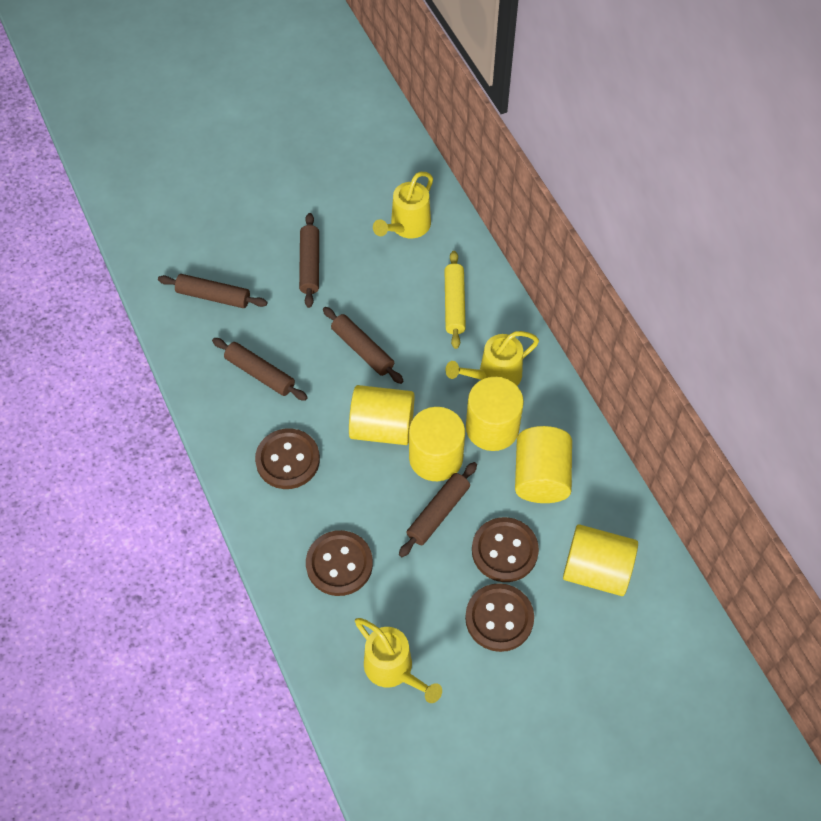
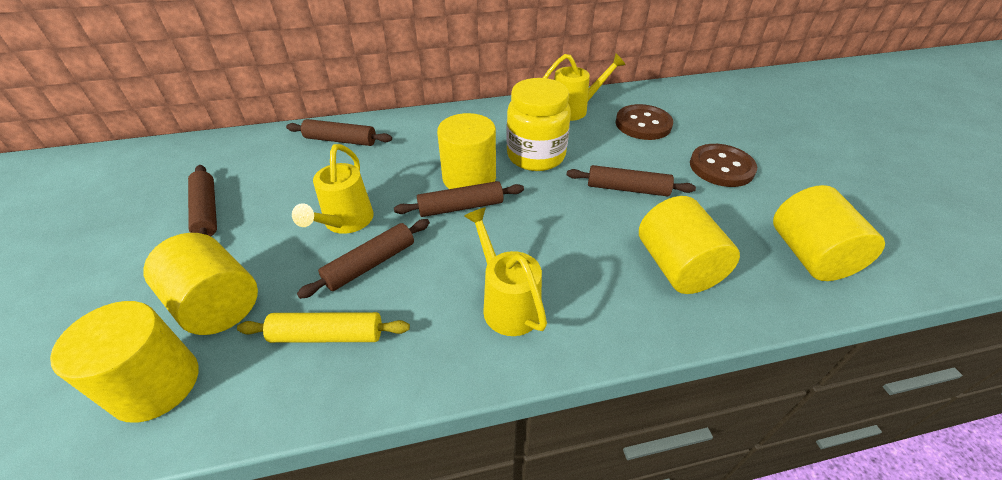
brown button: 4 -> 2
yellow jar: 0 -> 1

